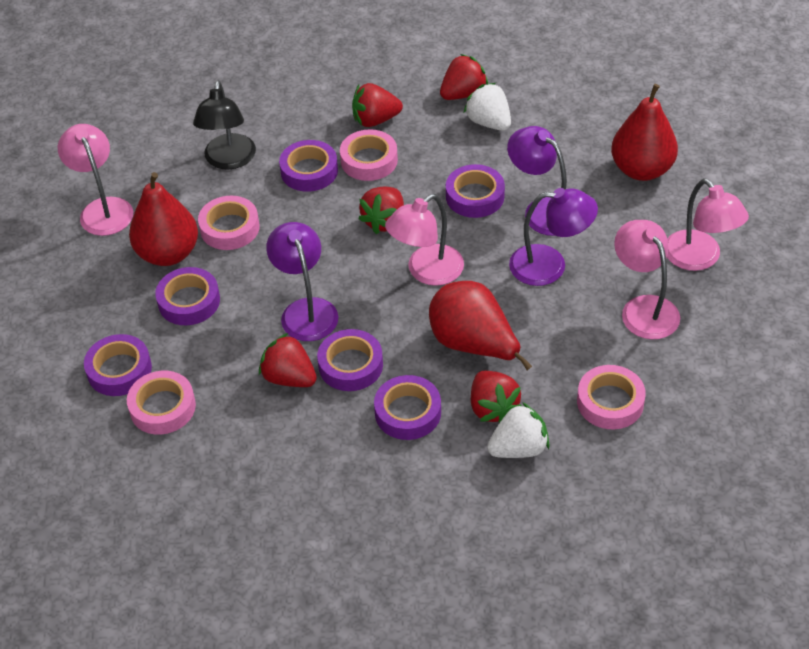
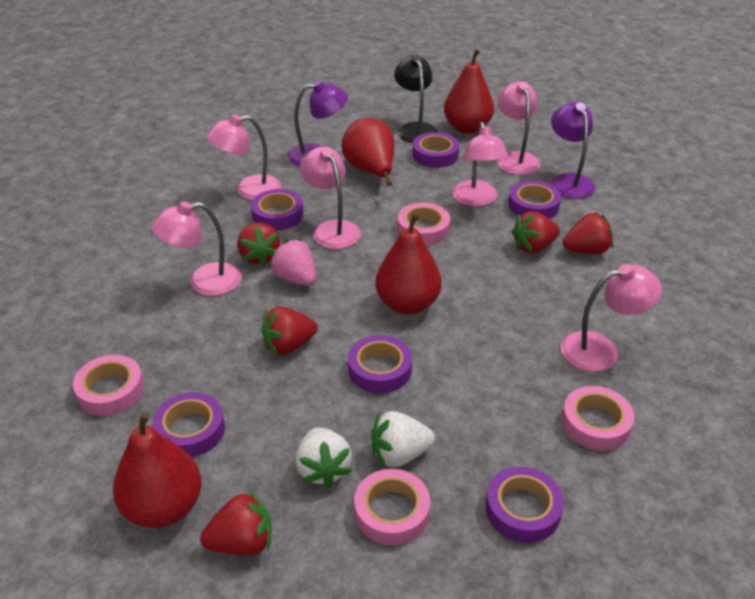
pink lamp: 4 -> 6
pink strawberry: 0 -> 1
purple lamp: 3 -> 2
red pear: 3 -> 4

